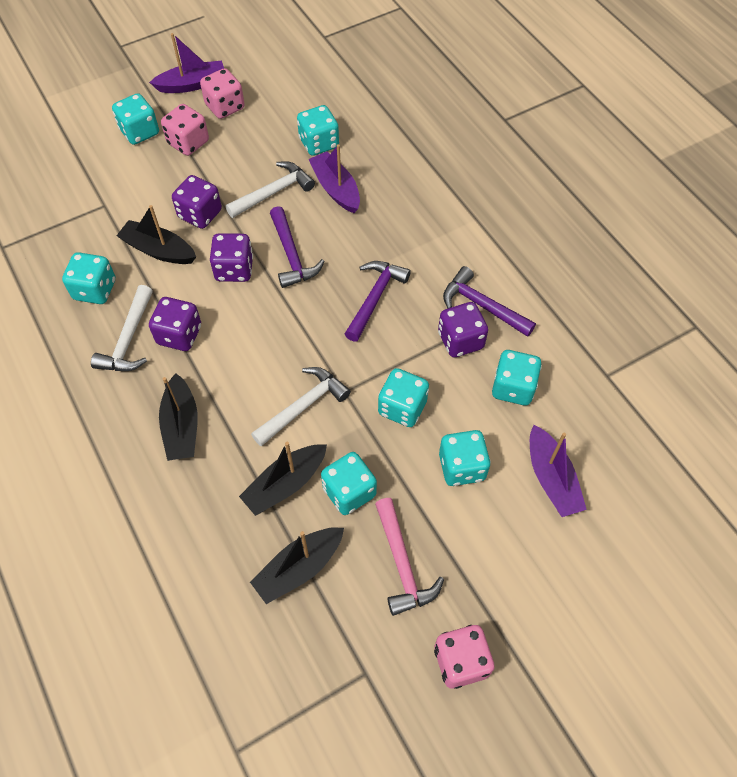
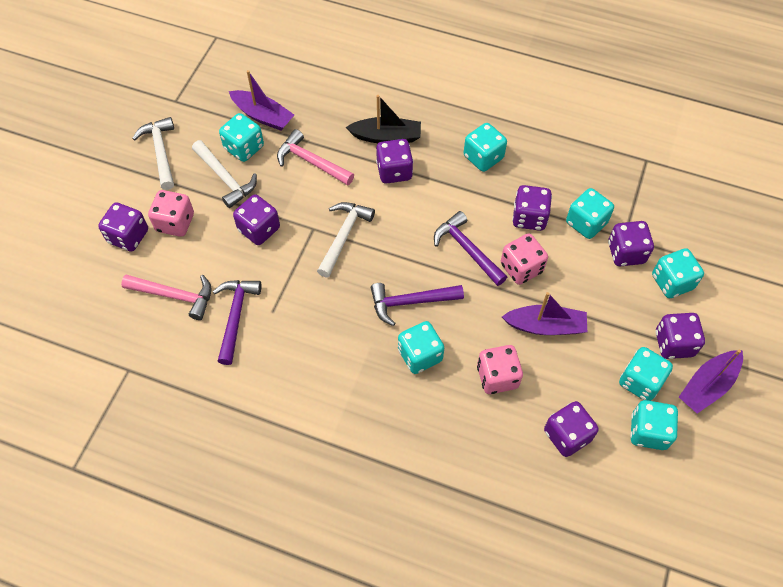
black boat: 4 -> 1
pink hammer: 1 -> 2
purple dice: 4 -> 7

